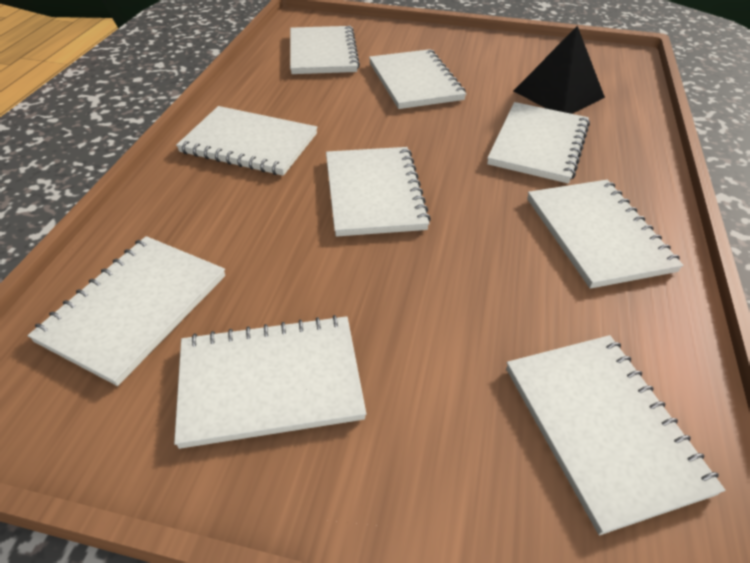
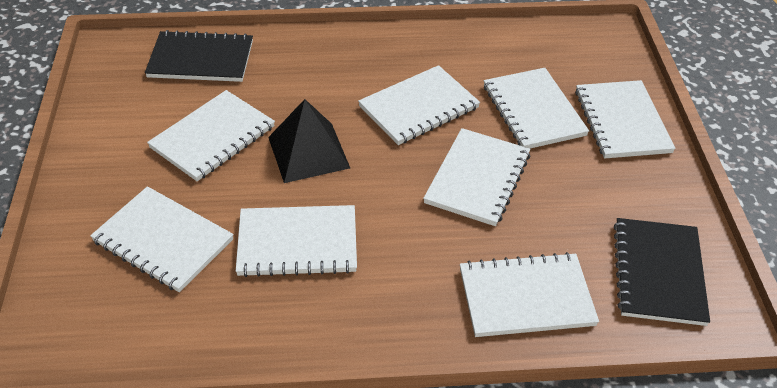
black notebook: 0 -> 2
white notebook: 9 -> 8

